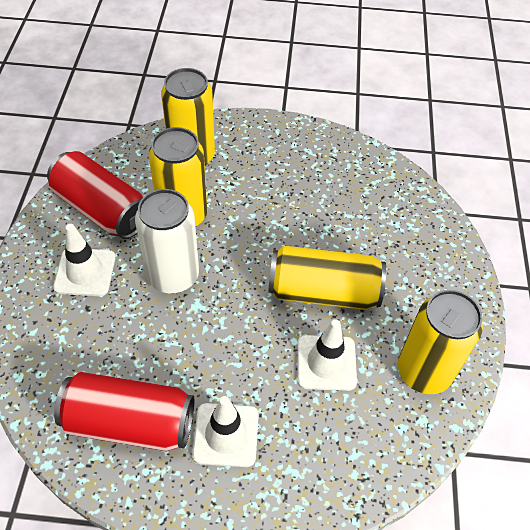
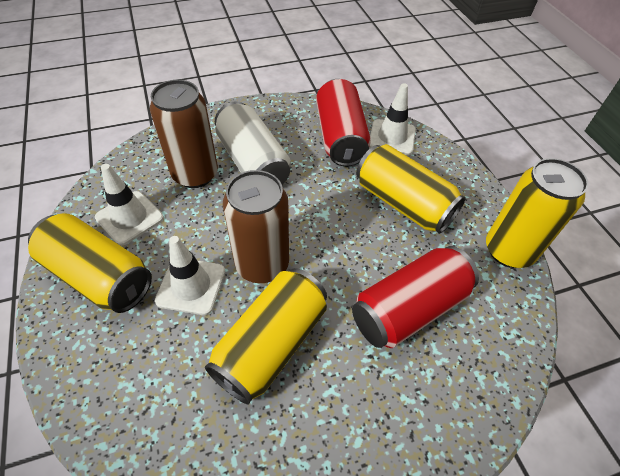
brown can: 0 -> 2

